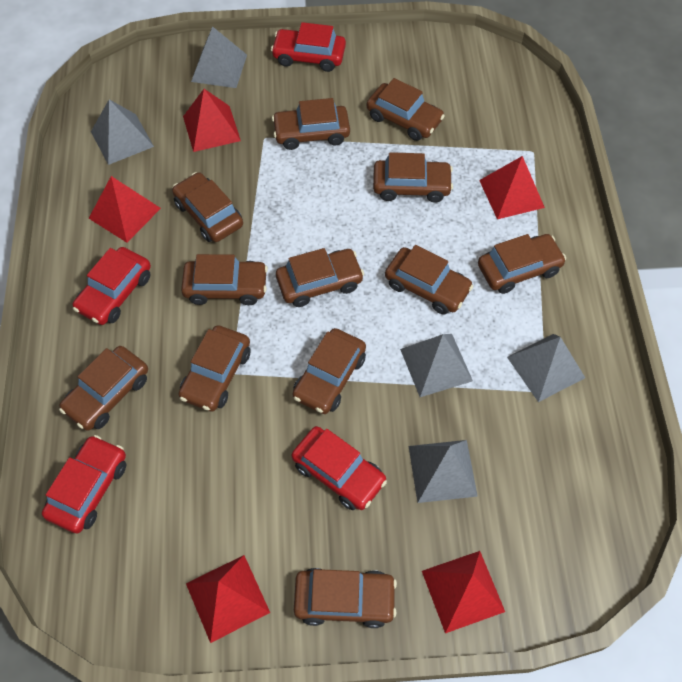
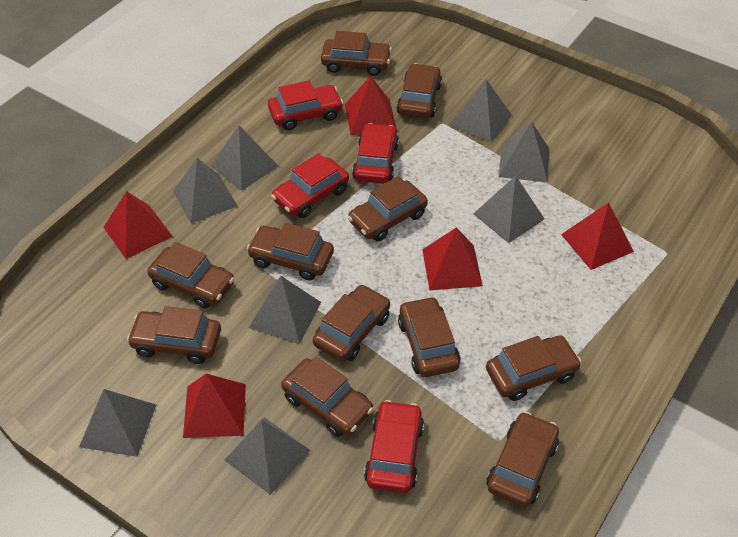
brown car: 12 -> 11
grey pyramid: 5 -> 8

